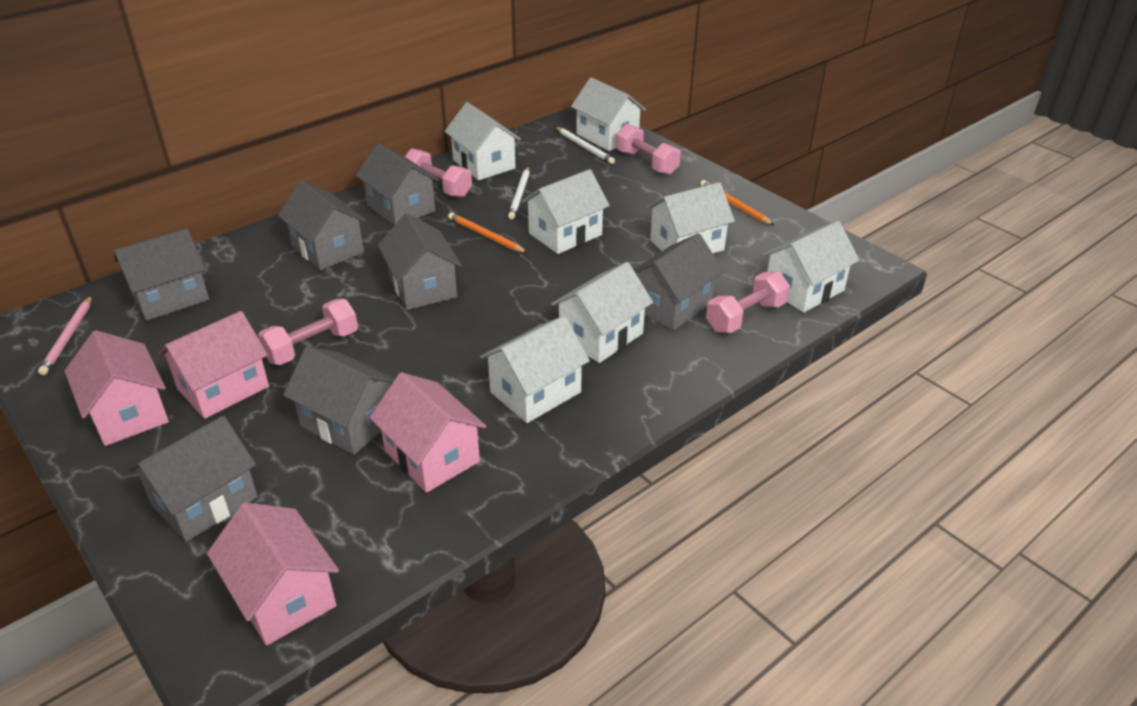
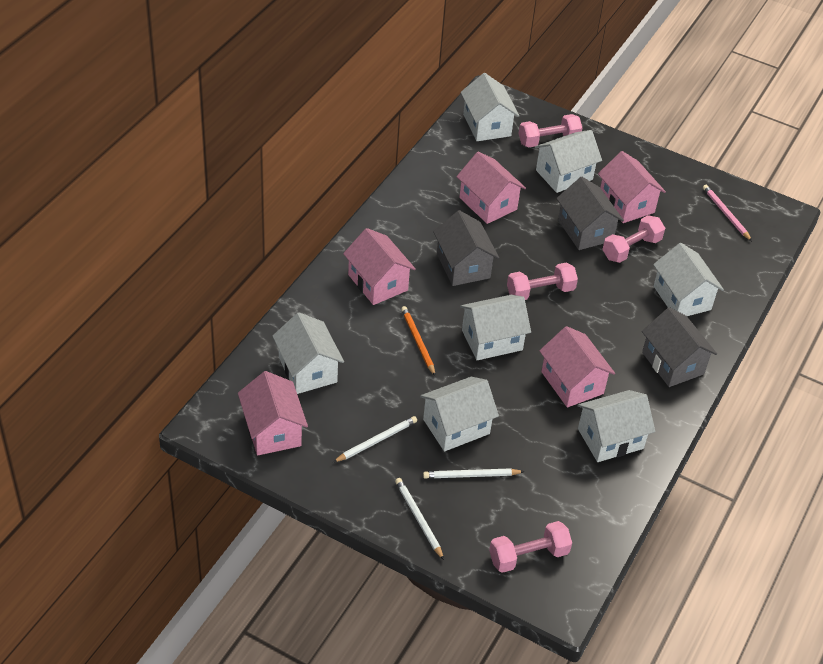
grey house: 7 -> 3
orange pencil: 2 -> 1
pink house: 4 -> 5
white pencil: 2 -> 3

